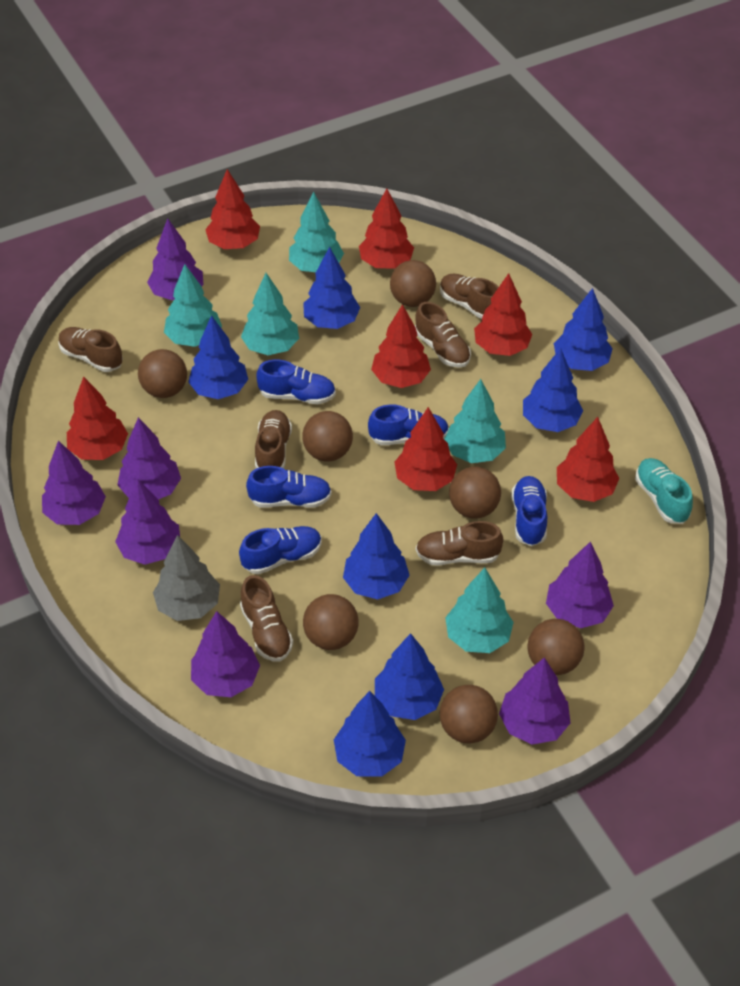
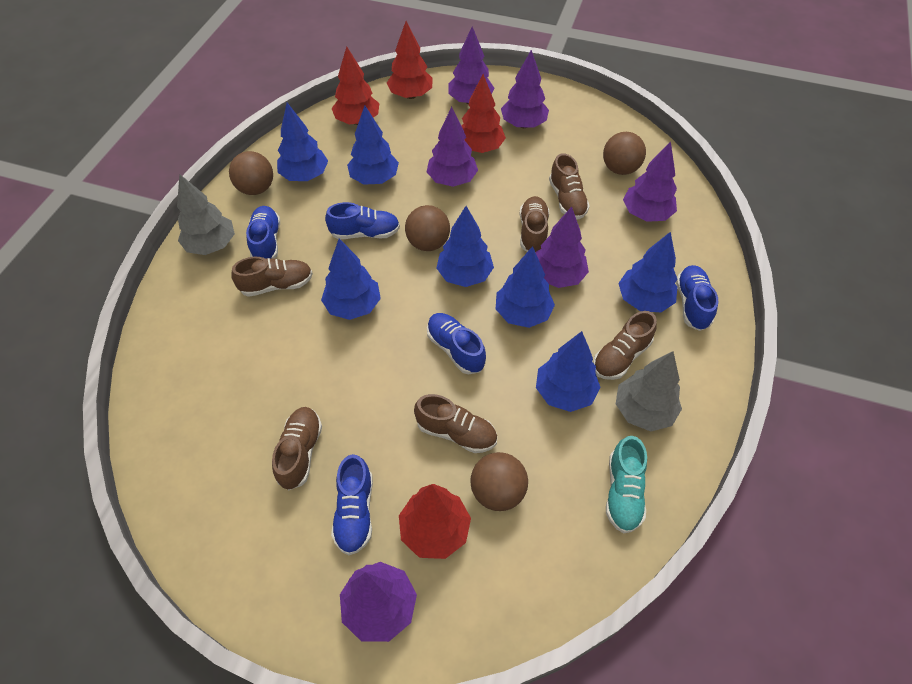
brown ball: 7 -> 4
grey tree: 1 -> 2
purple tree: 7 -> 6
red tree: 7 -> 4
turquoise tree: 5 -> 0

